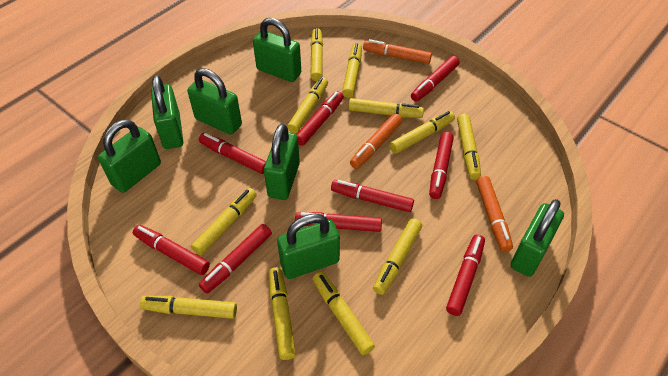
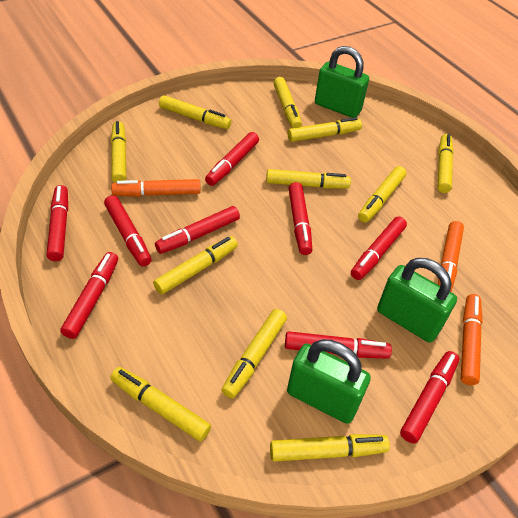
green padlock: 7 -> 3

